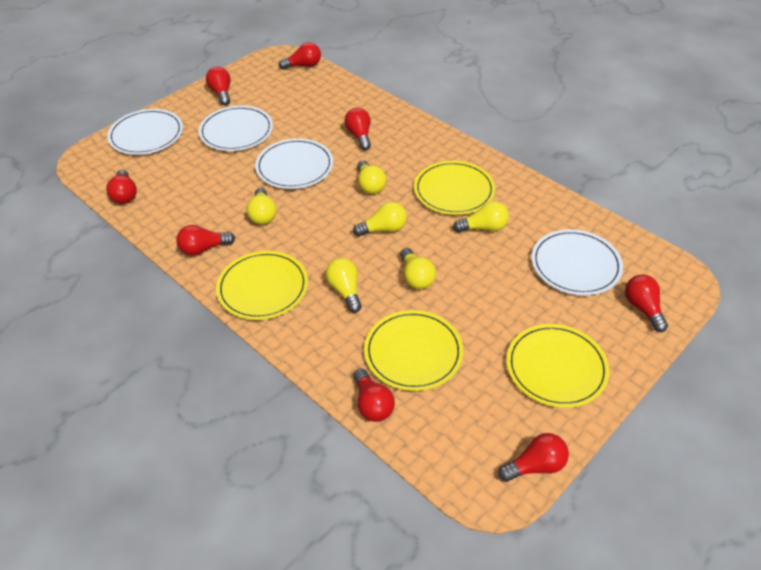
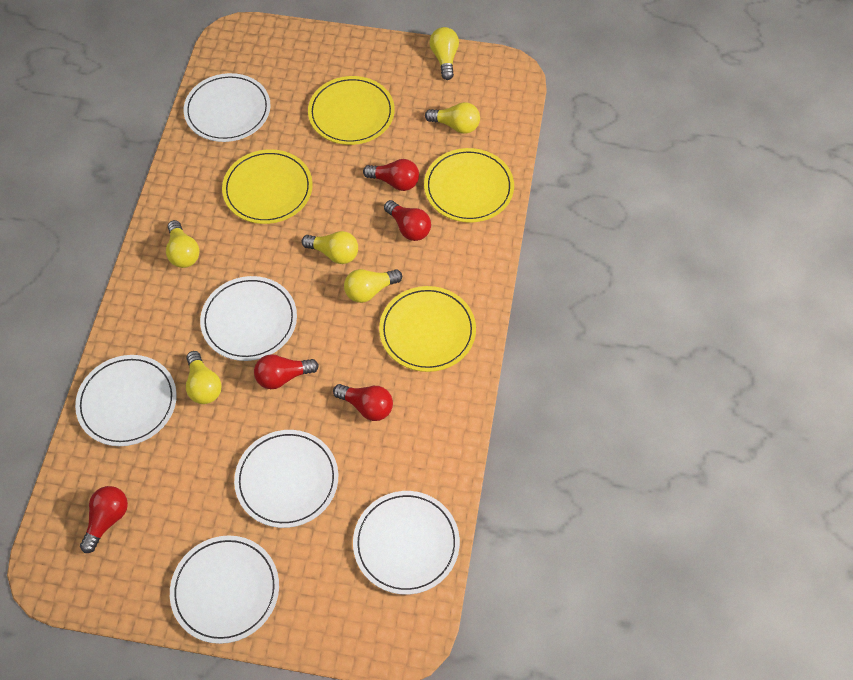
red light bulb: 8 -> 5
white plate: 4 -> 6

